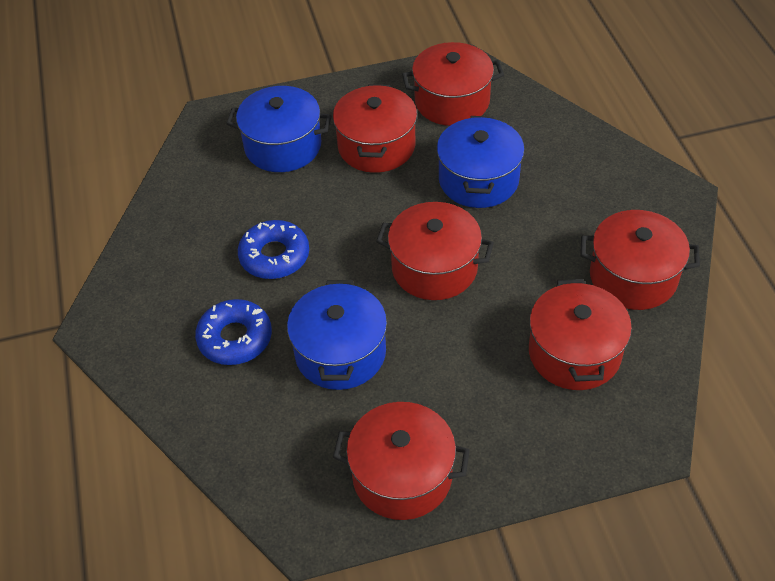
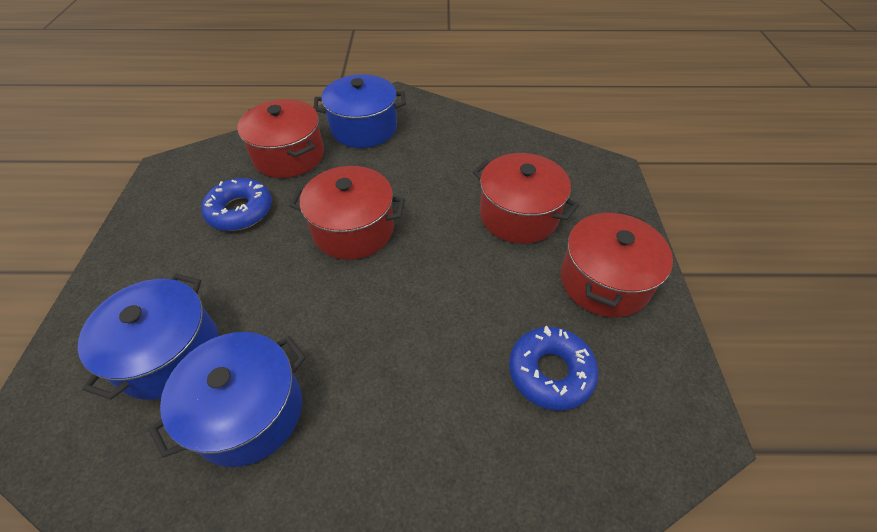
red pot: 6 -> 4

